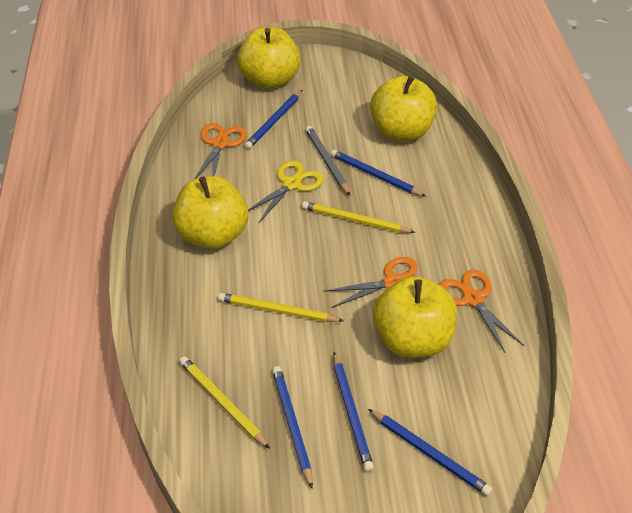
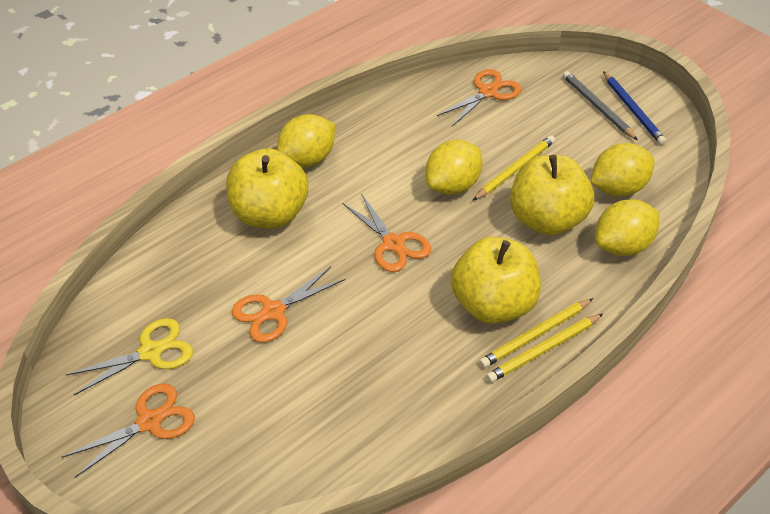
blue pencil: 5 -> 1
orange scissors: 3 -> 4
yellow apple: 4 -> 3
yellow lemon: 0 -> 4

